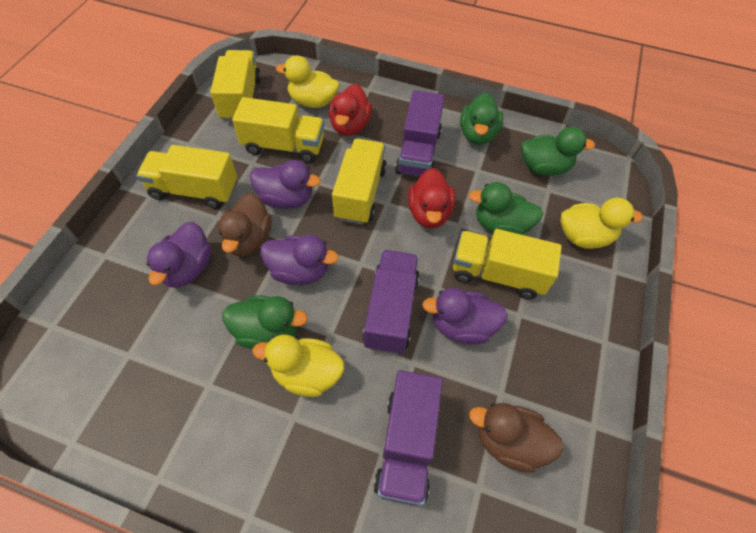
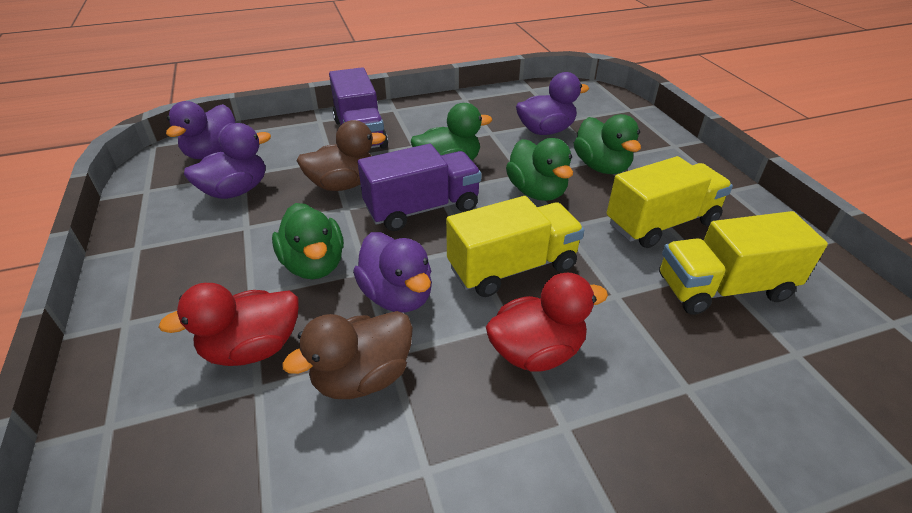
purple truck: 3 -> 2
yellow duck: 3 -> 0
yellow truck: 5 -> 3

